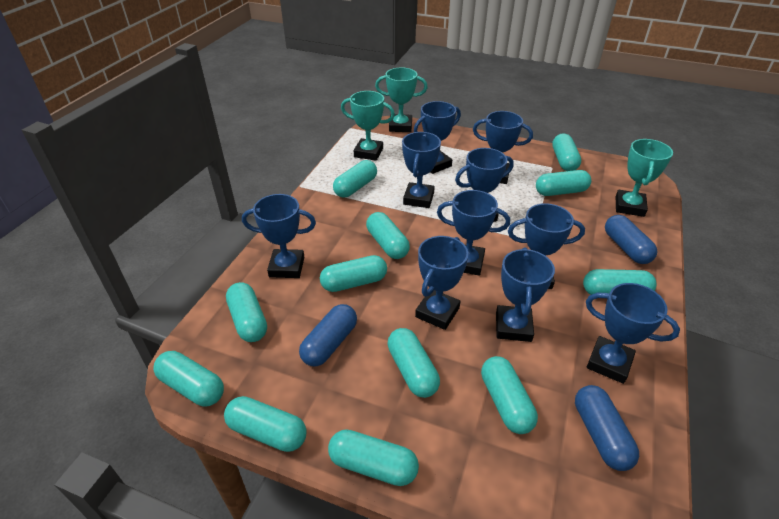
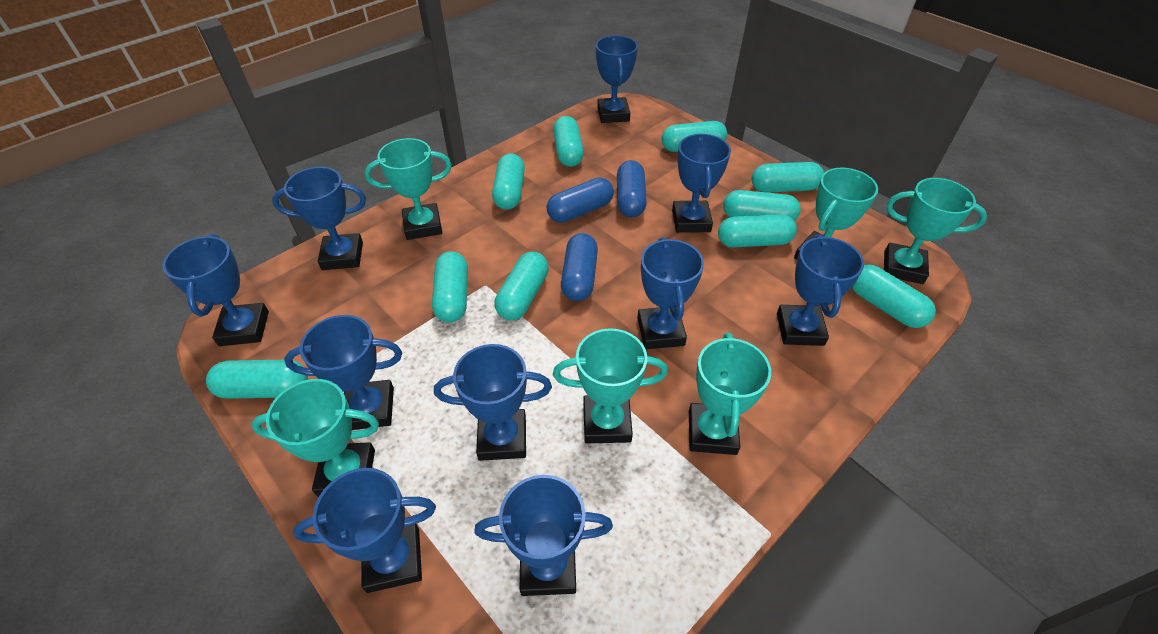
turquoise capsule: 12 -> 10
turquoise trophy: 3 -> 6

